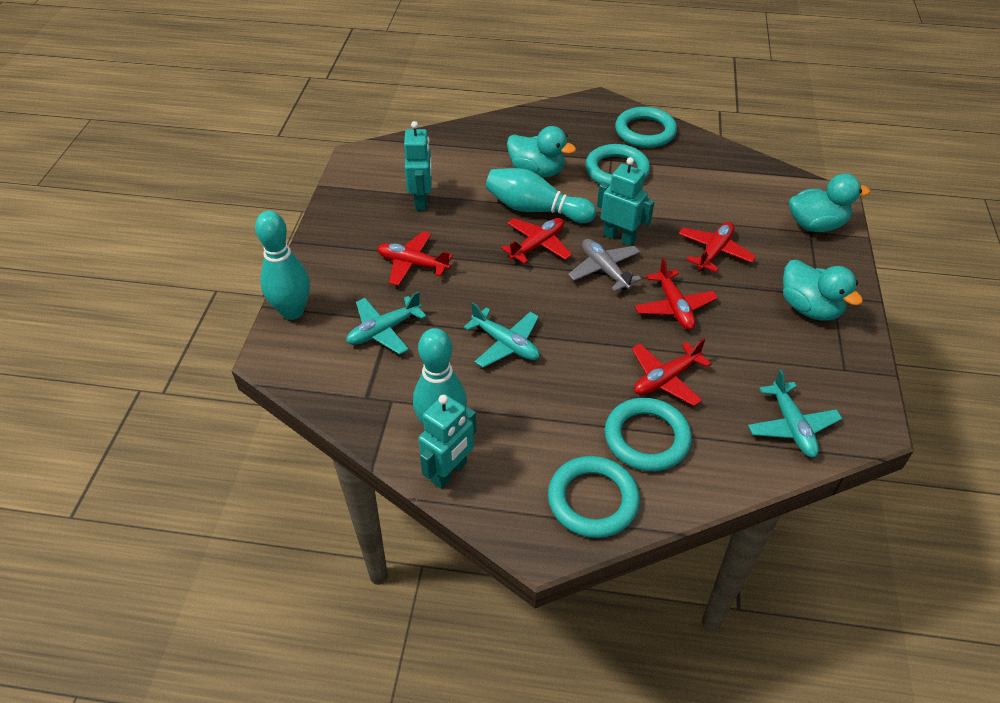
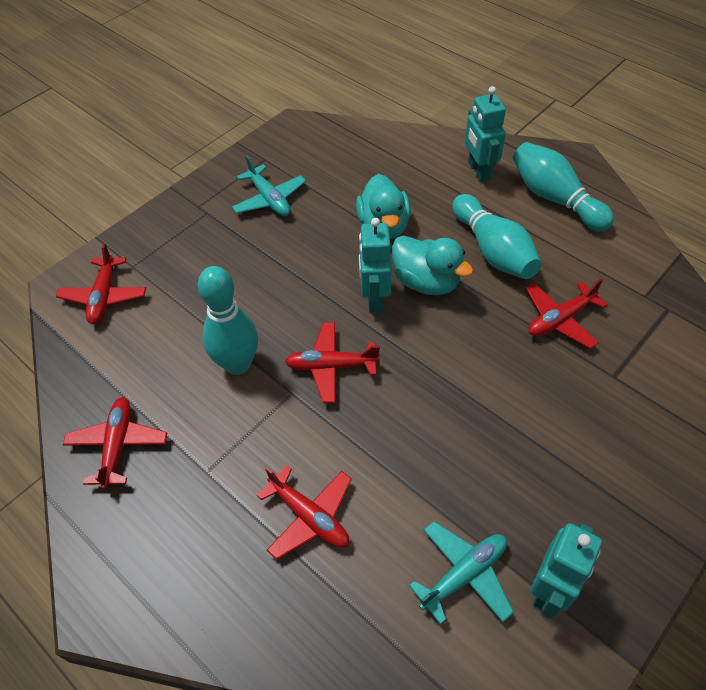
grey plane: 1 -> 0
turquoise duck: 3 -> 2
turquoise plane: 3 -> 2
turquoise ring: 4 -> 0

